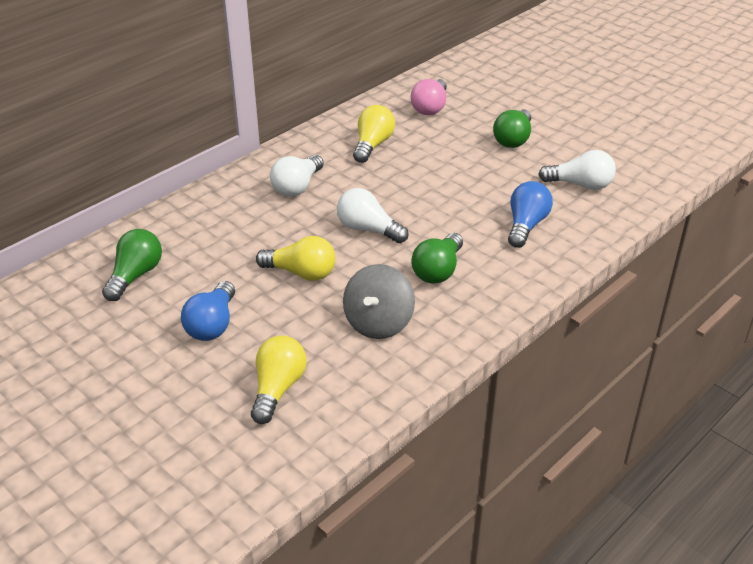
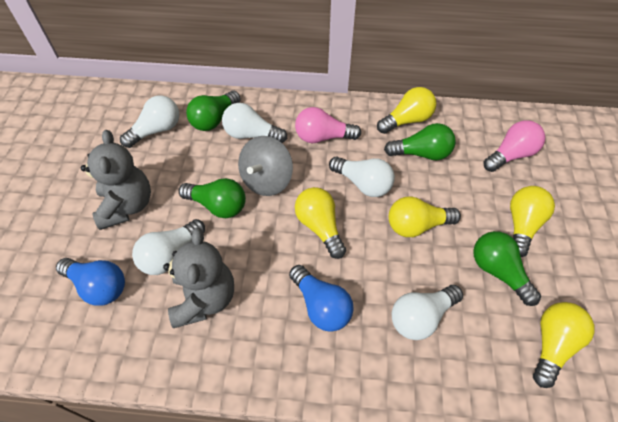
green light bulb: 3 -> 4
grey teddy bear: 0 -> 2
pink light bulb: 1 -> 2
white light bulb: 3 -> 5
yellow light bulb: 3 -> 5

